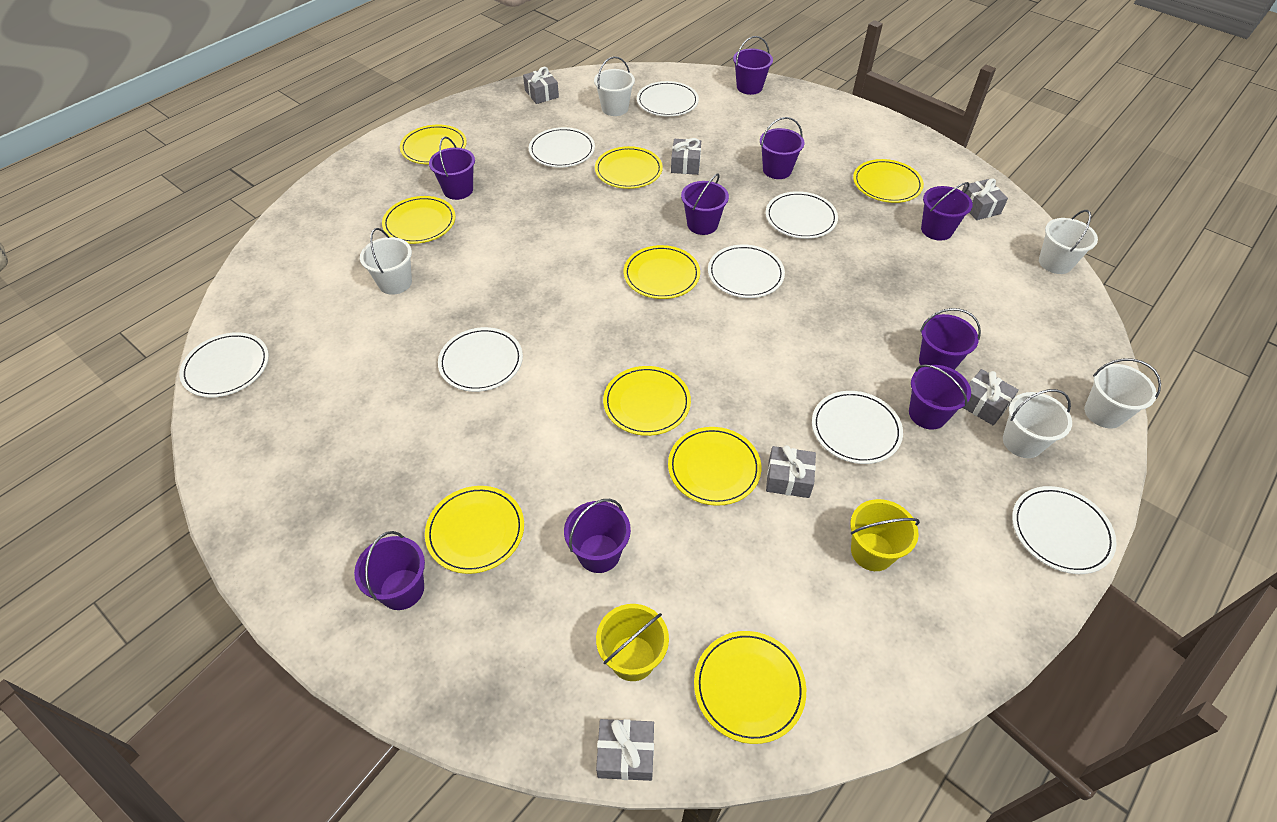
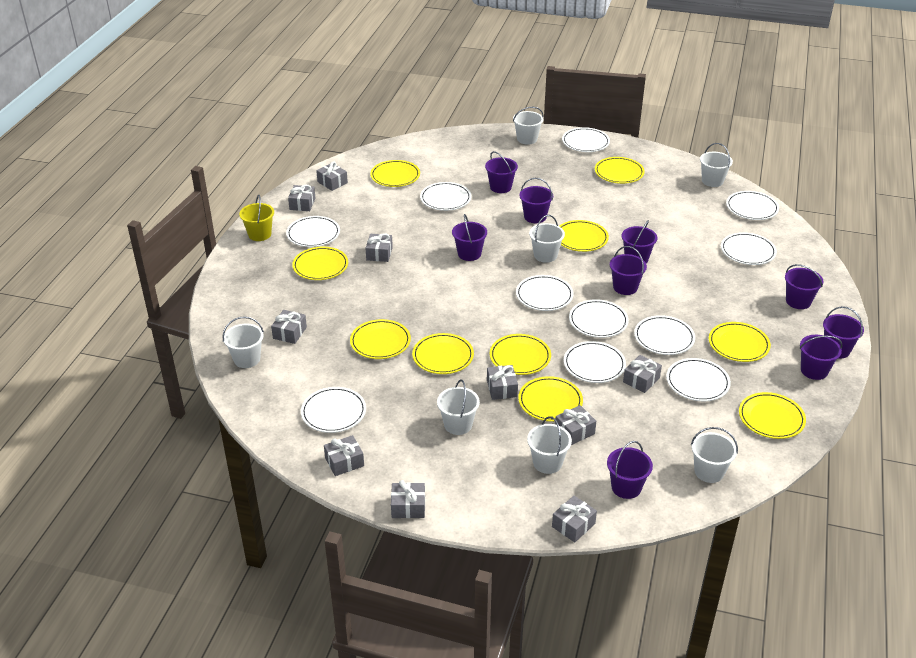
grey gift: 6 -> 10
white bucket: 5 -> 7
white plate: 8 -> 11
yellow bucket: 2 -> 1
yellow plate: 9 -> 10

